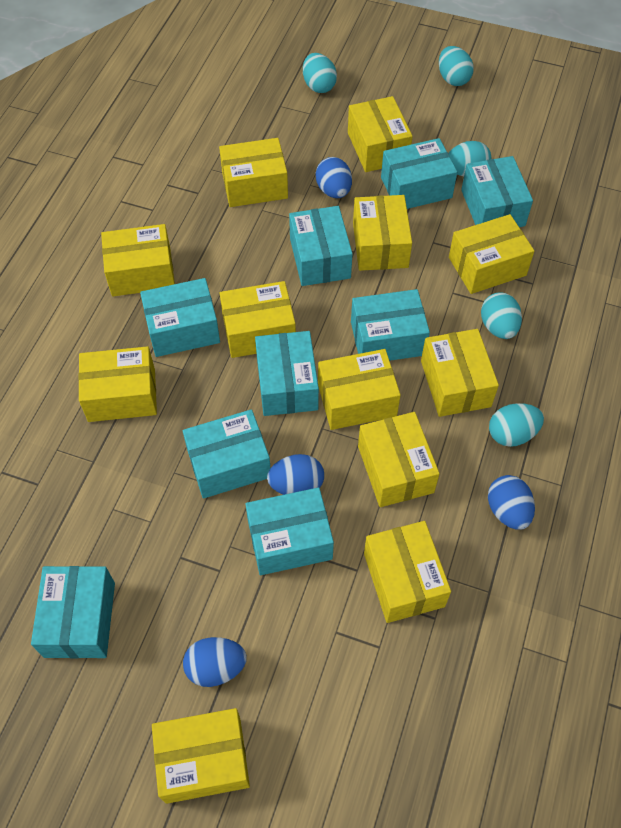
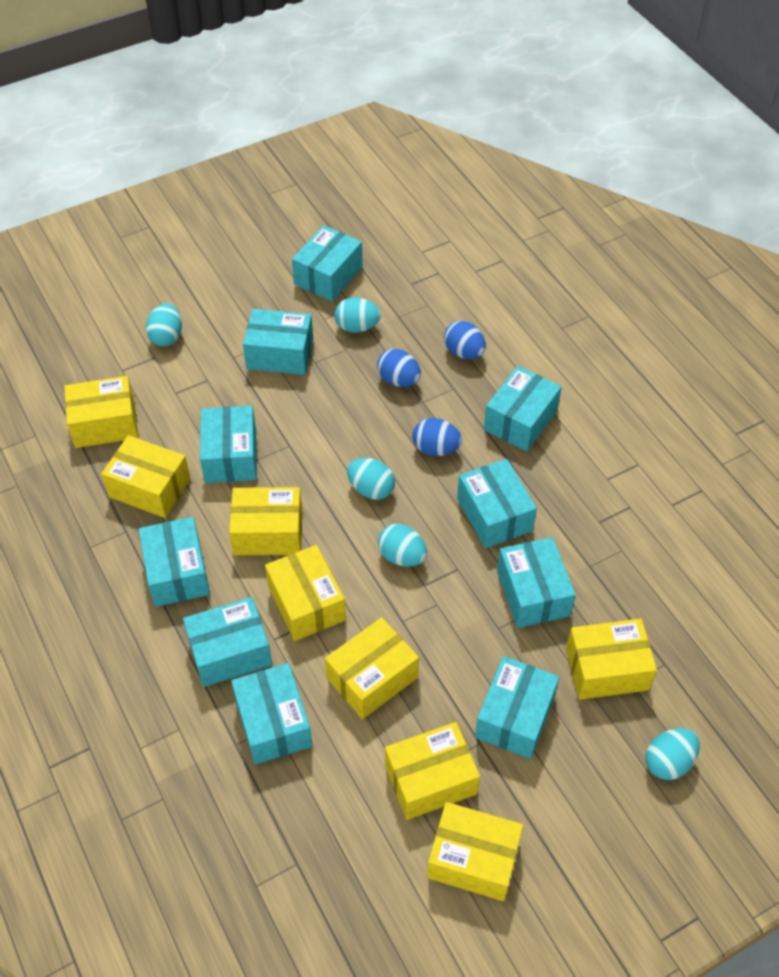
blue egg: 4 -> 3
turquoise box: 9 -> 10
yellow box: 12 -> 8

